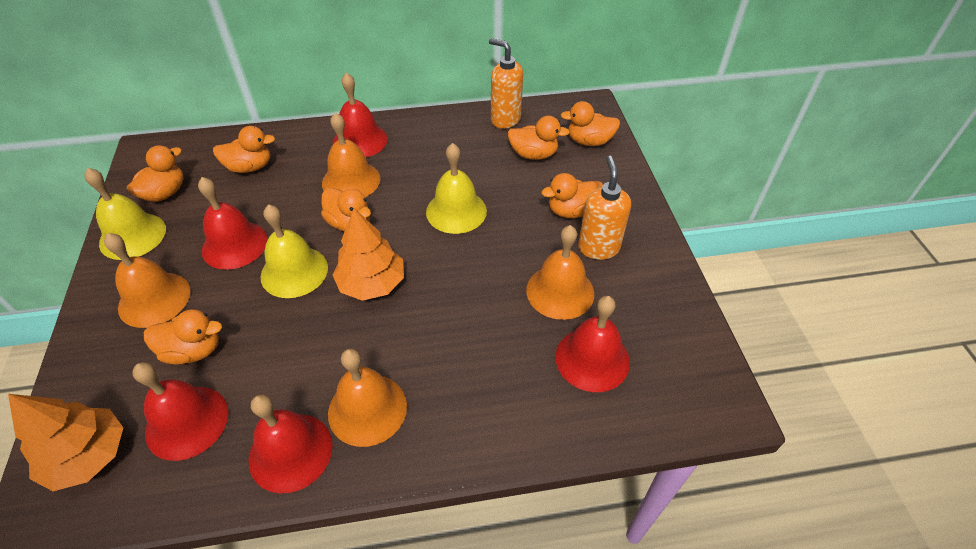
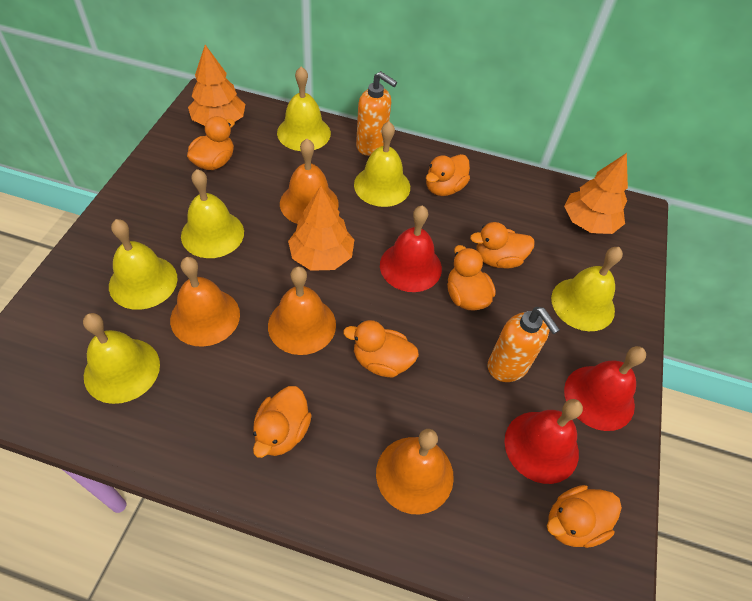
orange tree: 2 -> 3
red bell: 5 -> 3
yellow bell: 3 -> 6

